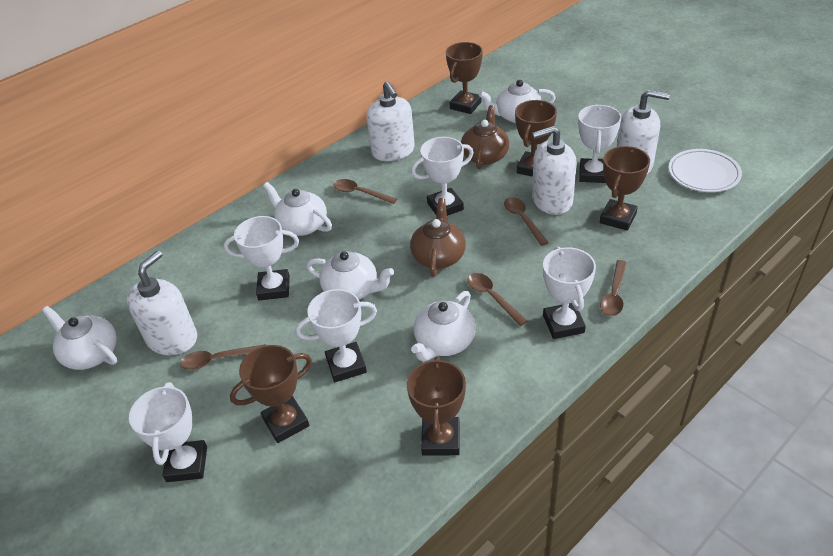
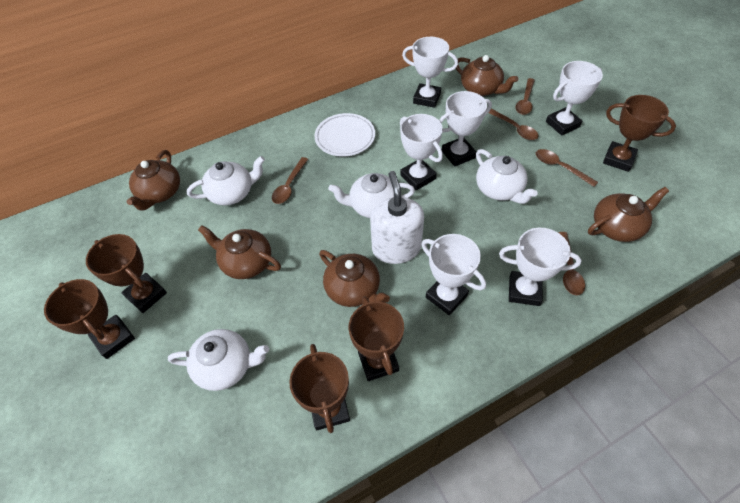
brown teapot: 2 -> 5
white soap dispenser: 4 -> 1
white teapot: 5 -> 4

